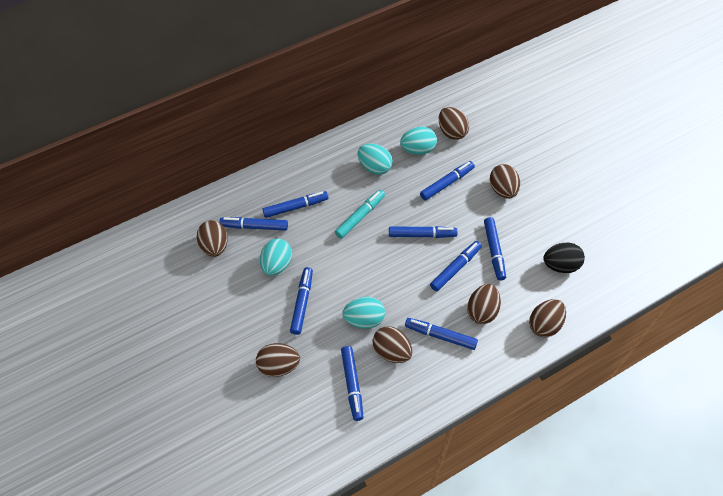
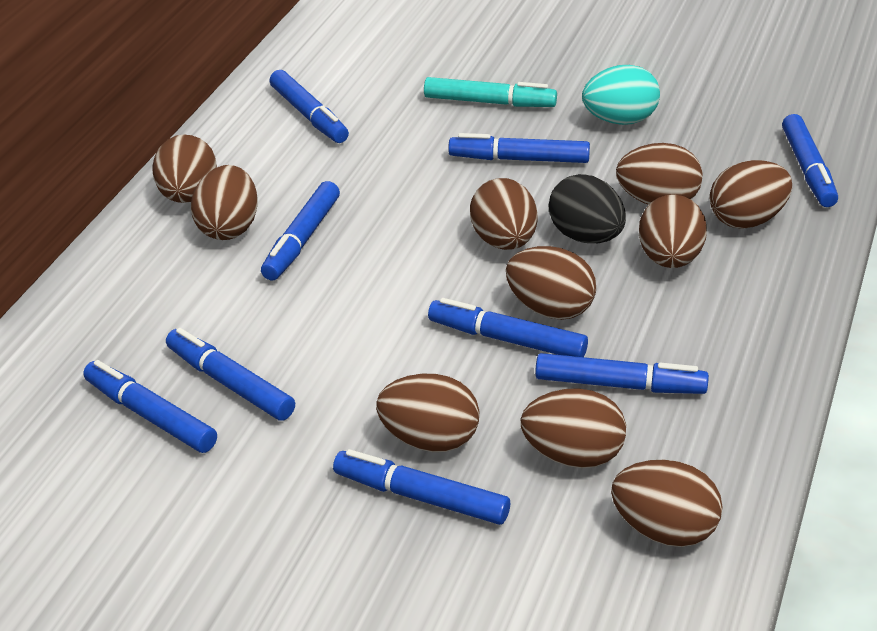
brown egg: 7 -> 10
turquoise egg: 4 -> 1

